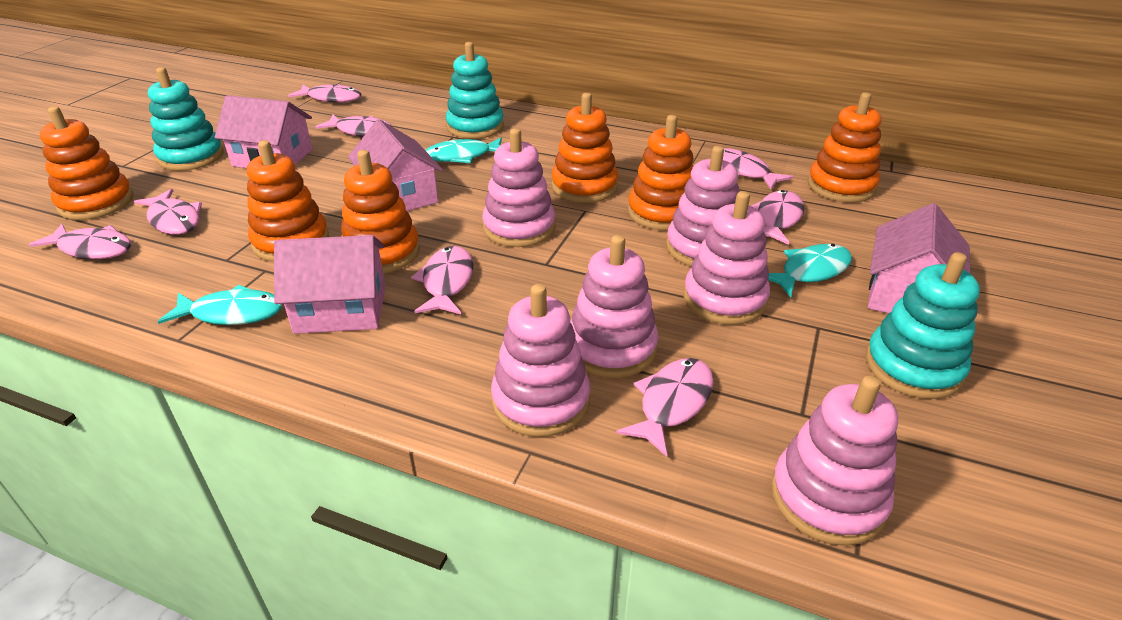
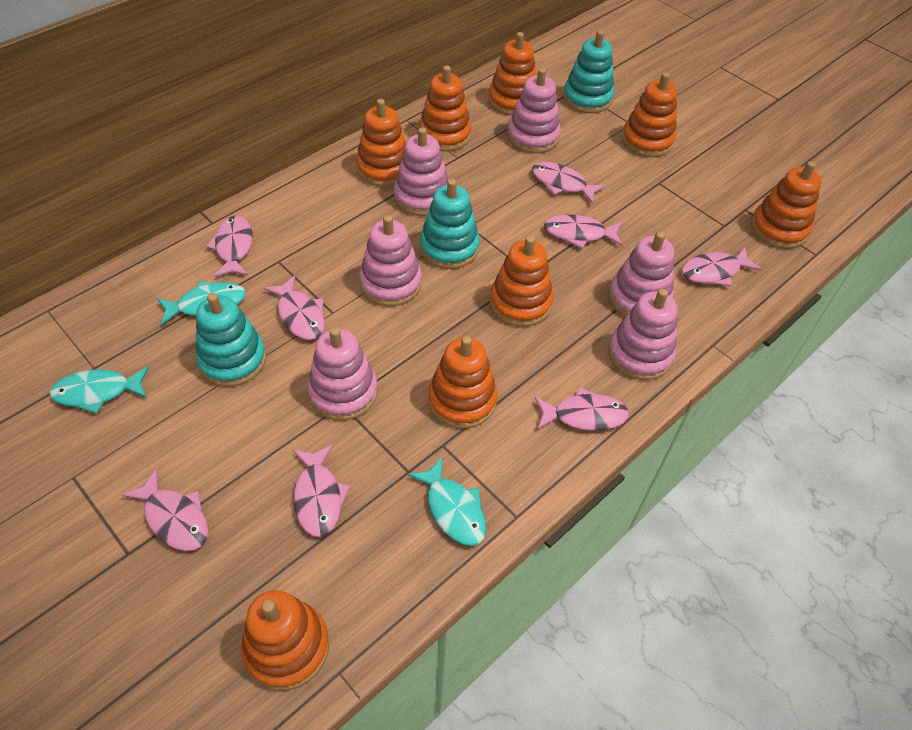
orange stacking toy: 6 -> 8
pink house: 4 -> 0

